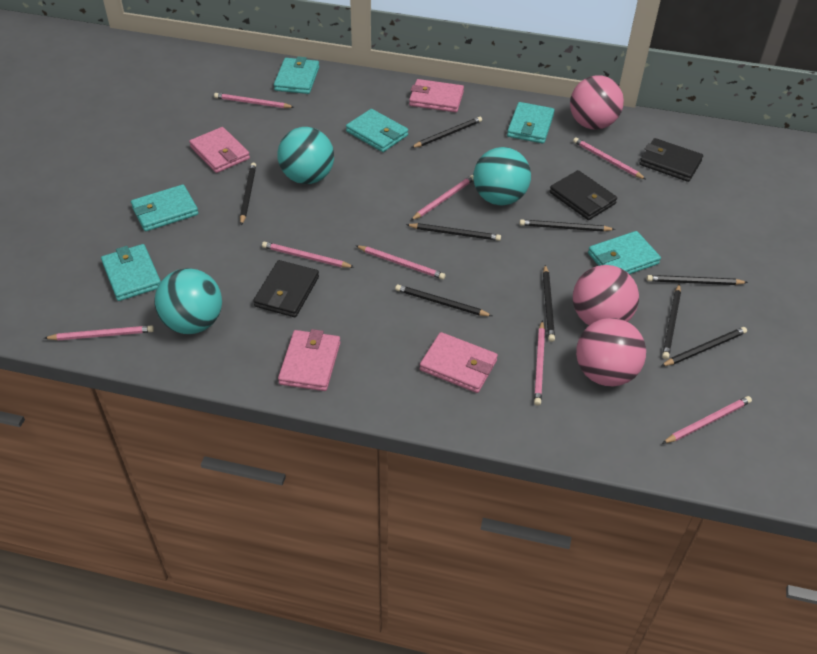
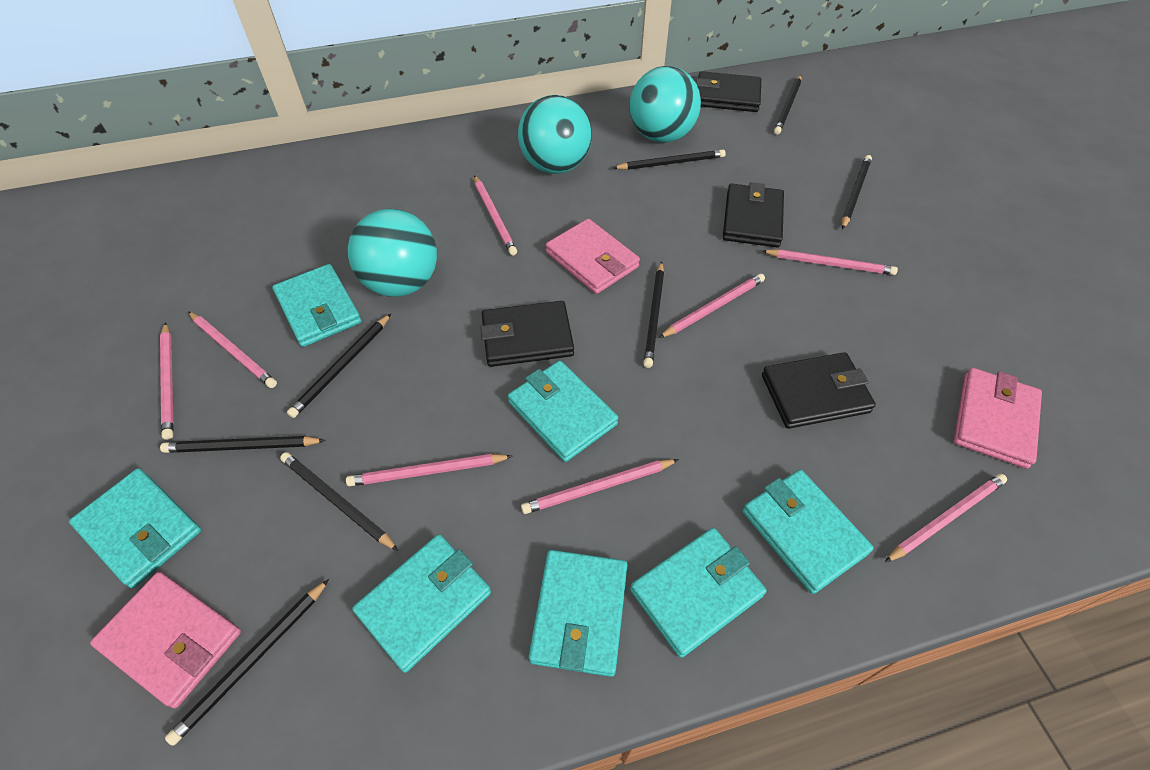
black pencil: 9 -> 8
black wallet: 3 -> 4
pink ball: 3 -> 0
pink wallet: 4 -> 3
turquoise wallet: 6 -> 7

